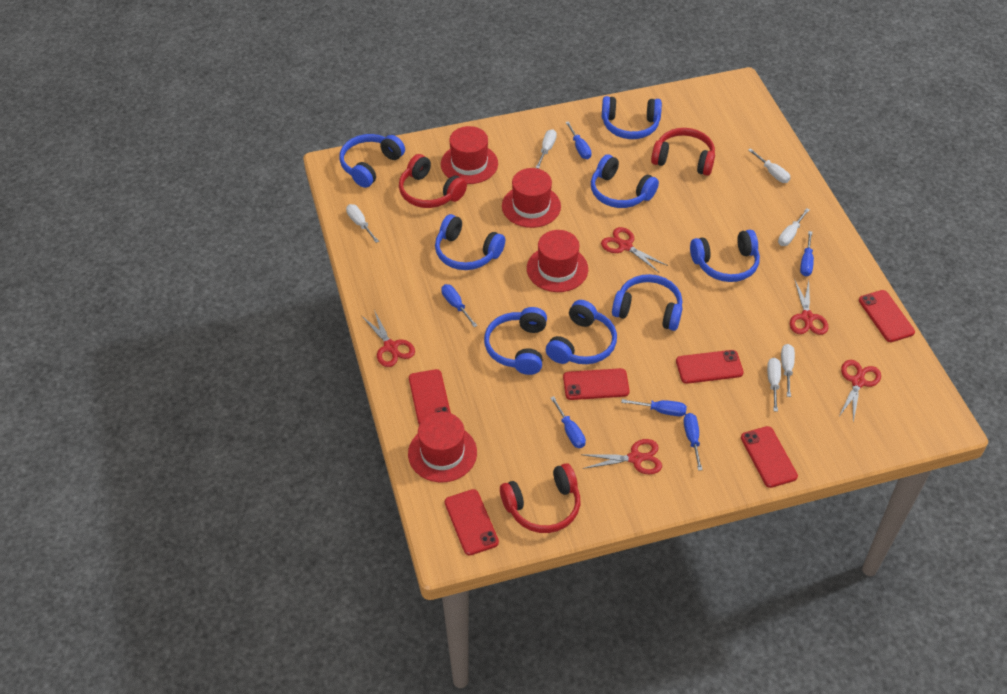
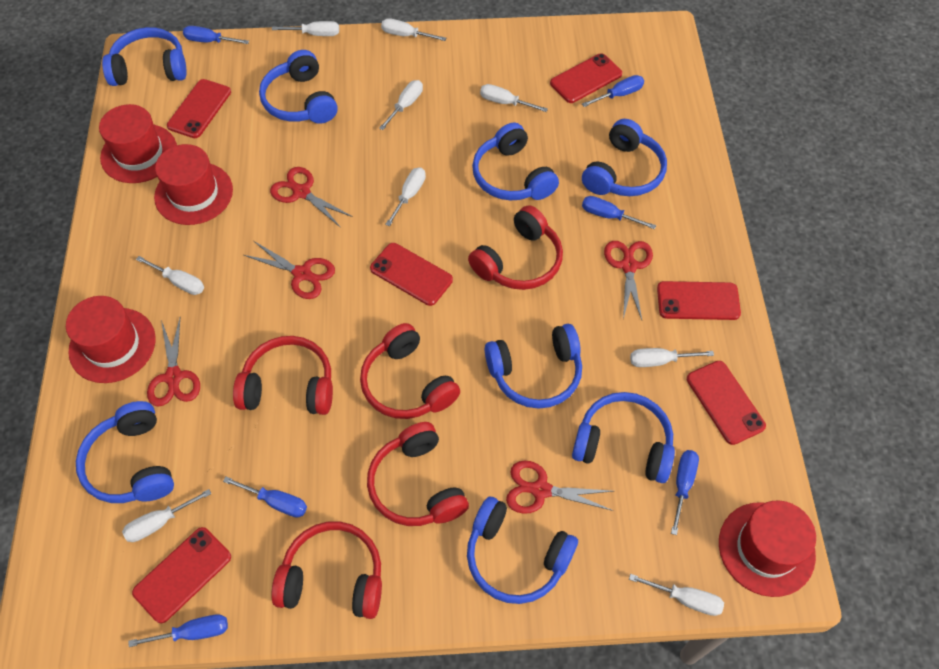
red headphones: 3 -> 5
white screwdriver: 6 -> 9

